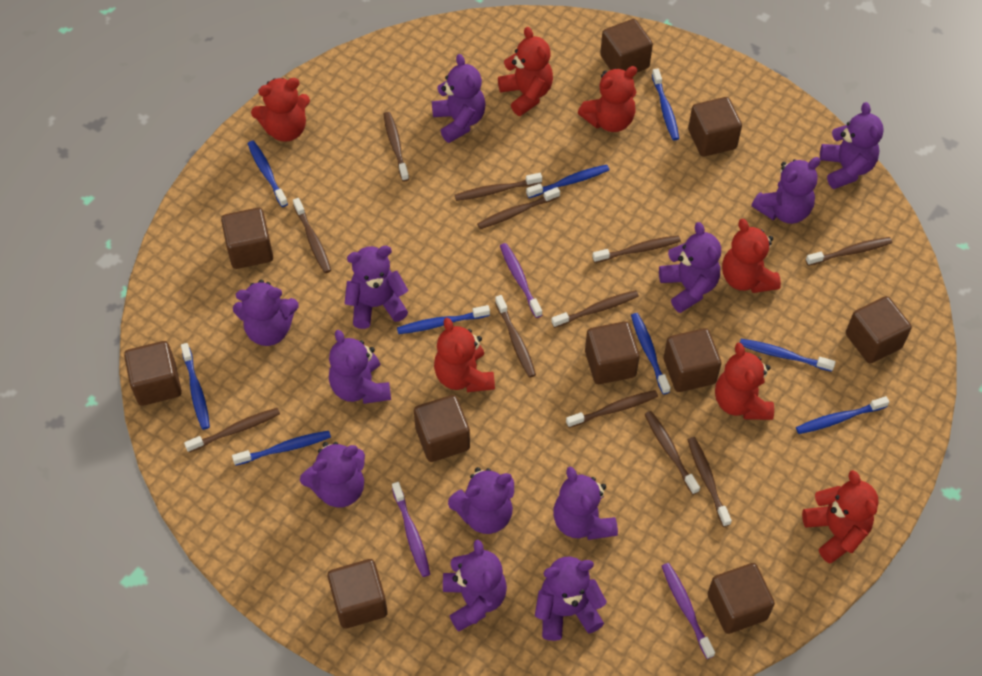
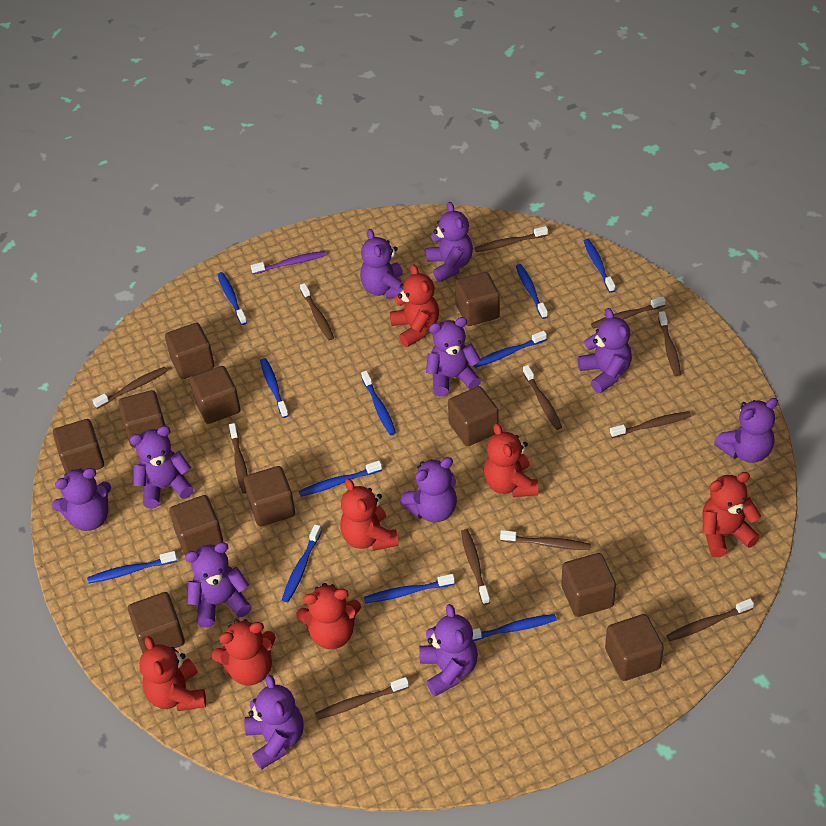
blue toothbrush: 9 -> 11
brown cube: 10 -> 11
purple teddy bear: 12 -> 11
purple toothbrush: 3 -> 1

